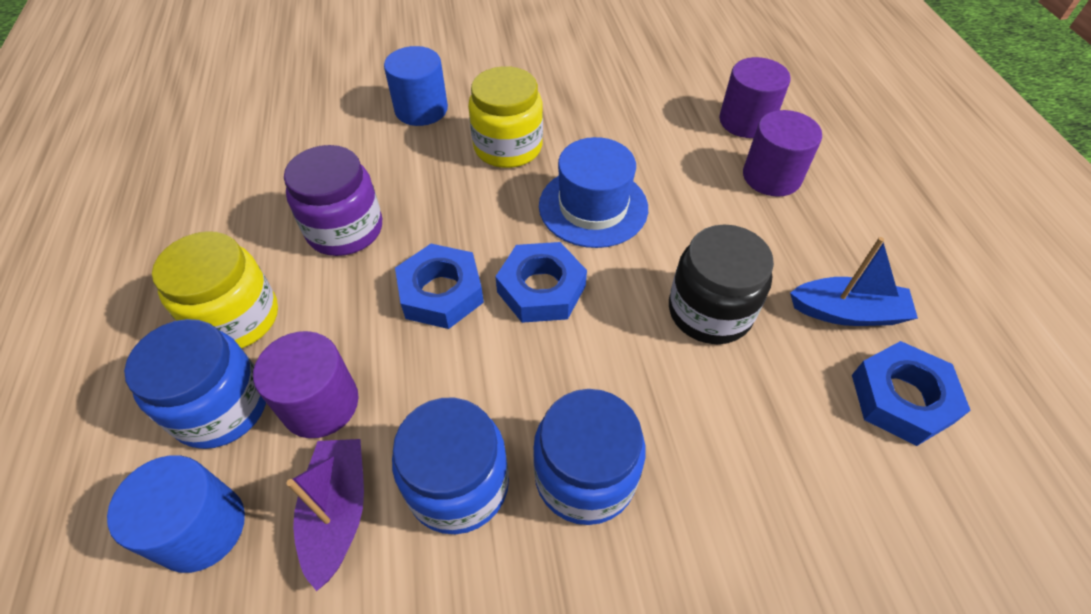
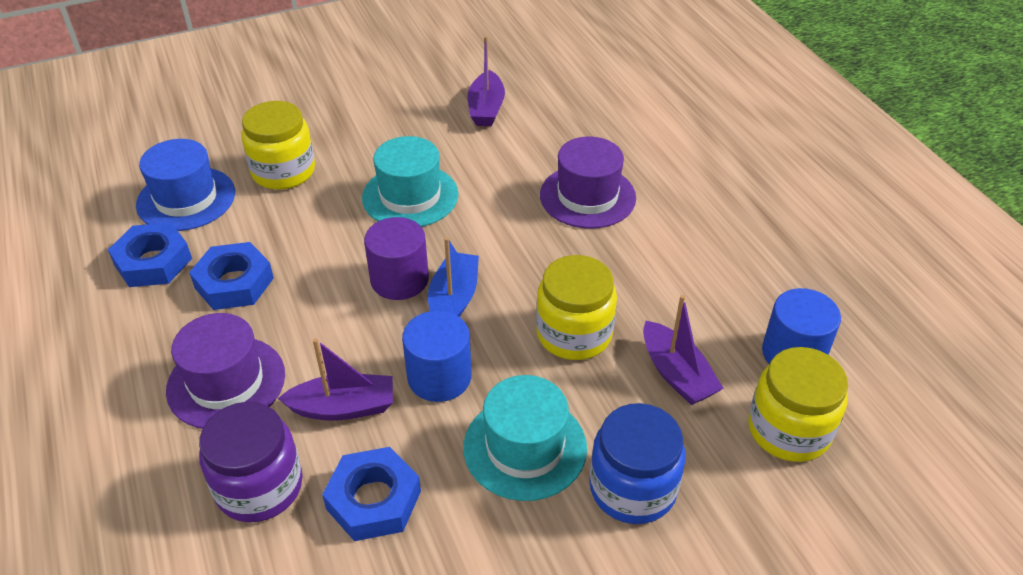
black jar: 1 -> 0
blue jar: 3 -> 1
purple boat: 1 -> 3
purple cylinder: 3 -> 1
purple hat: 0 -> 2
turquoise hat: 0 -> 2
yellow jar: 2 -> 3

